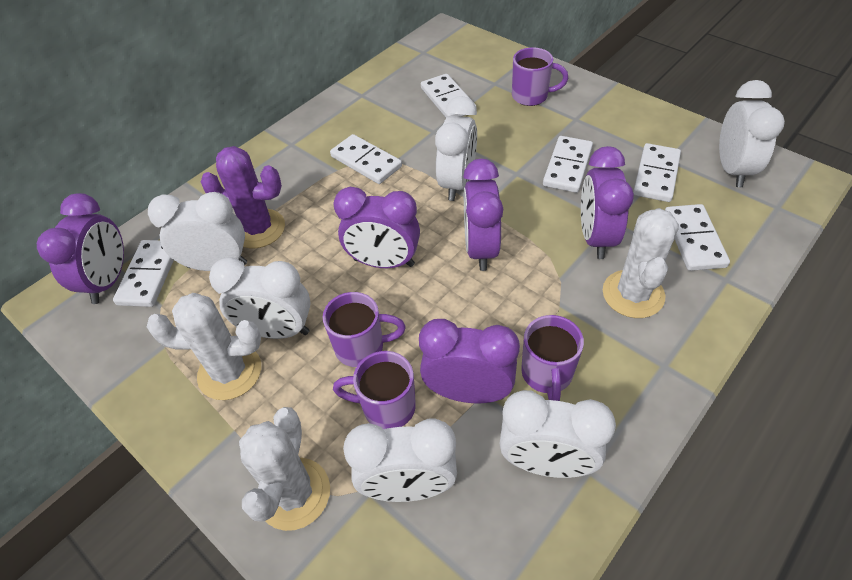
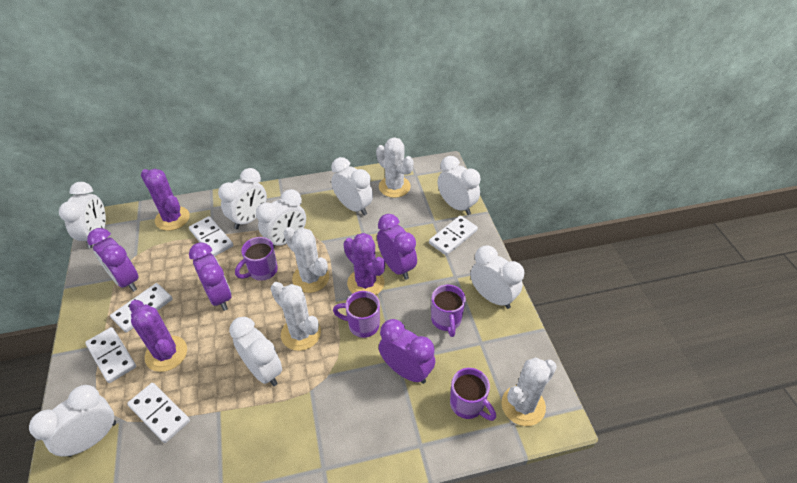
purple cactus: 1 -> 3
purple clock: 5 -> 4
white cactus: 3 -> 4
white clock: 6 -> 8
white domino: 6 -> 5

